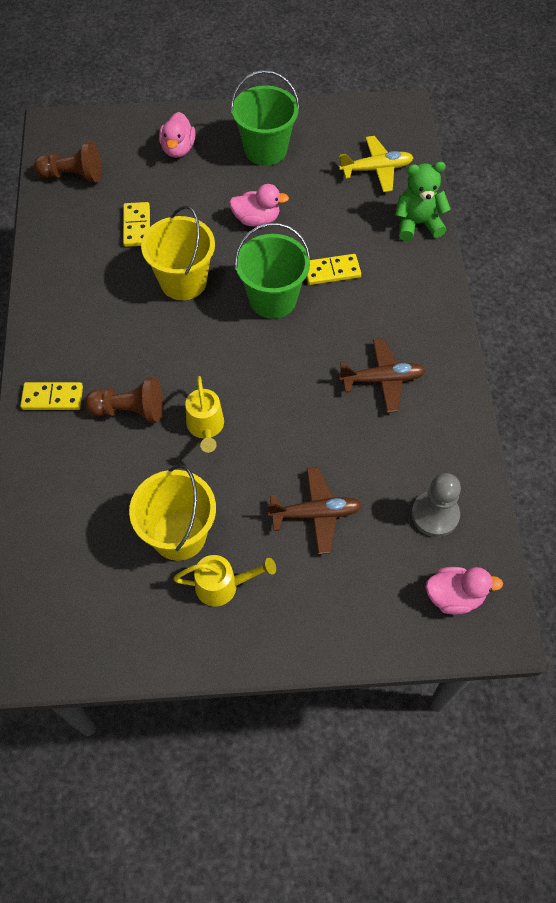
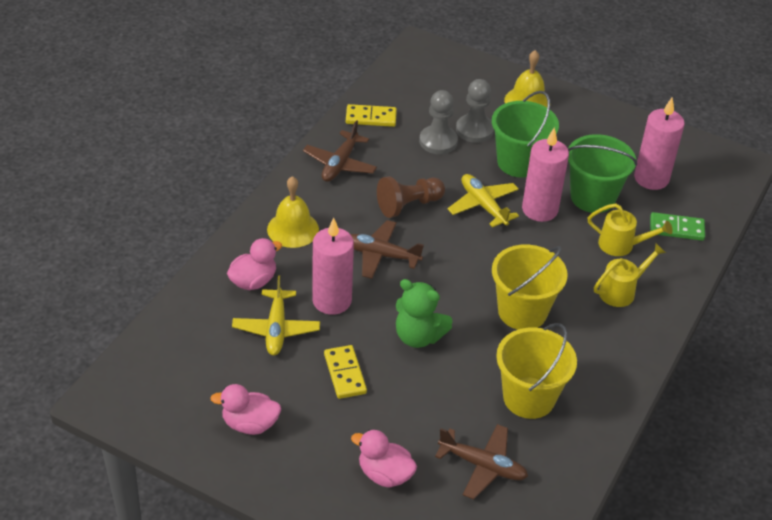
brown pawn: 2 -> 1
brown plane: 2 -> 3
green domino: 0 -> 1
grey pawn: 1 -> 2
pink candle: 0 -> 3
yellow bell: 0 -> 2
yellow domino: 3 -> 2
yellow plane: 1 -> 2

